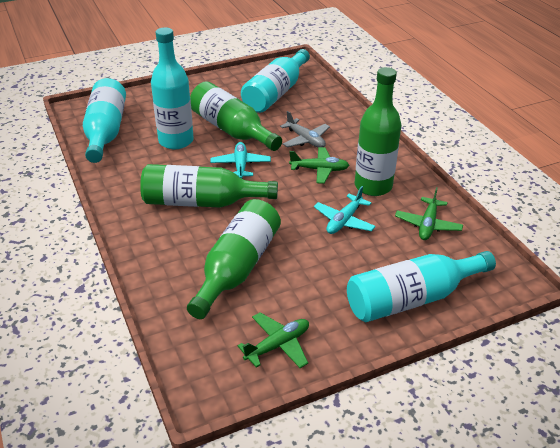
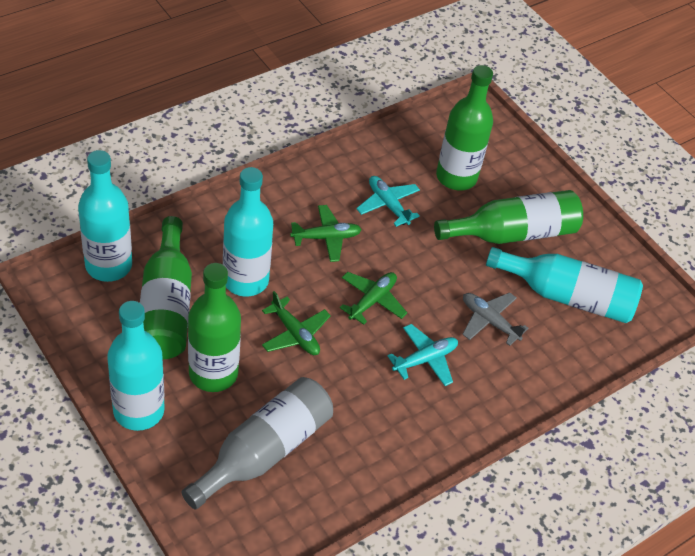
grey bottle: 0 -> 1

